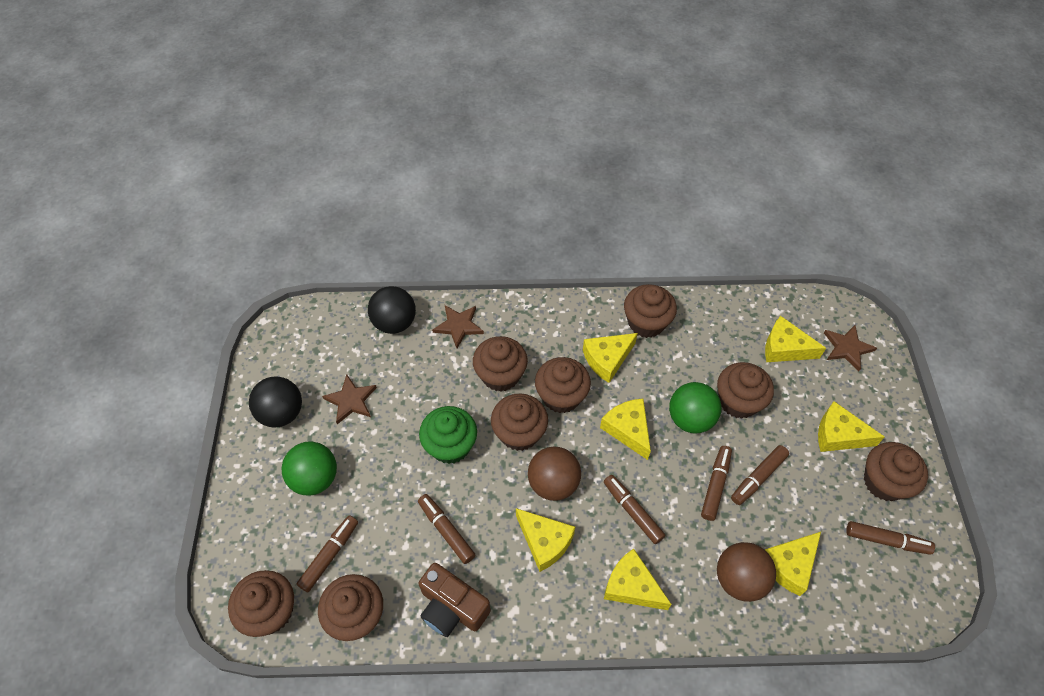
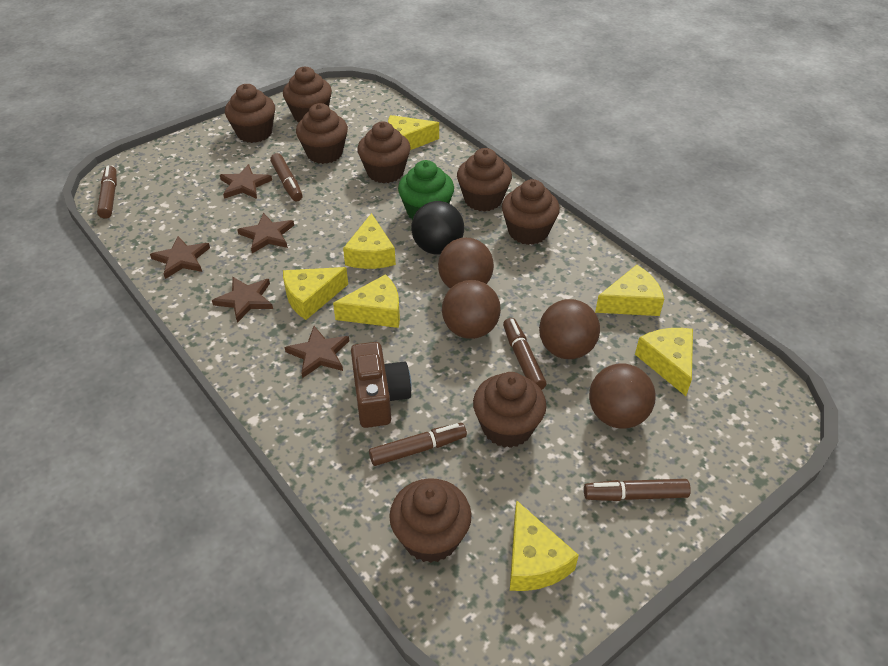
black ball: 2 -> 1
brown ball: 2 -> 4
brown marker: 6 -> 5
brown star: 3 -> 5
green ball: 2 -> 0

